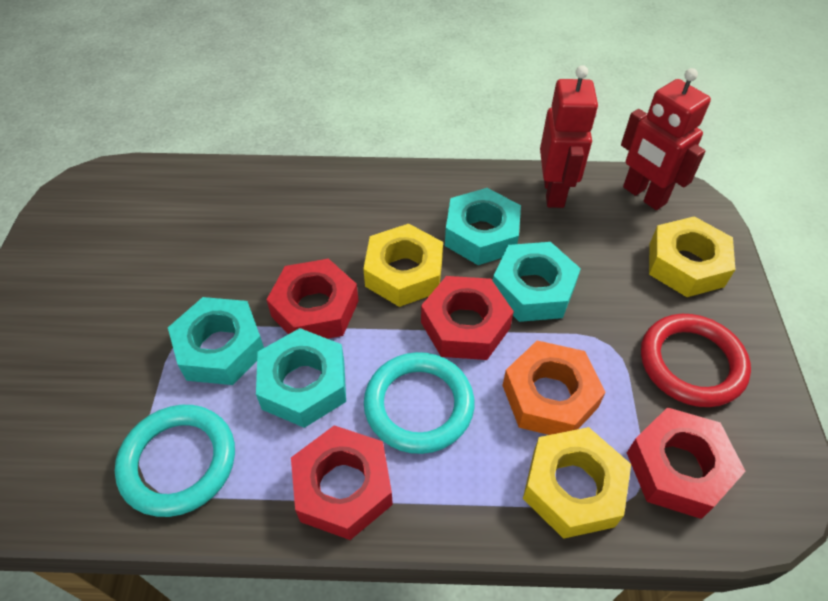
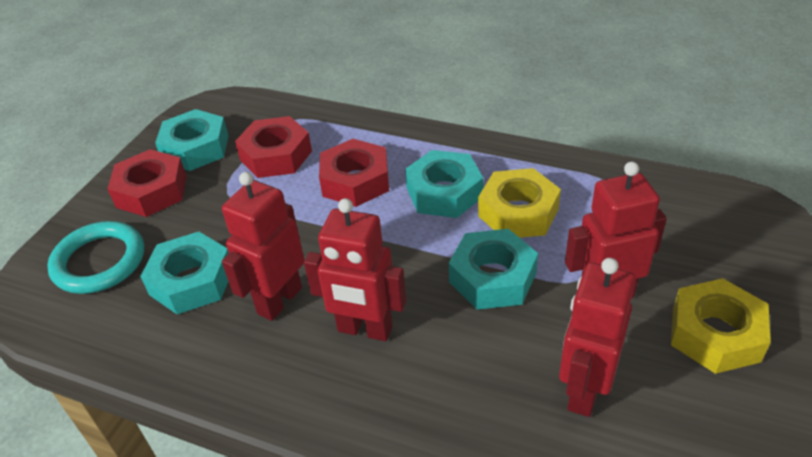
orange nut: 1 -> 0
red nut: 4 -> 3
red ring: 1 -> 0
red robot: 2 -> 4
turquoise ring: 2 -> 1
yellow nut: 3 -> 2

